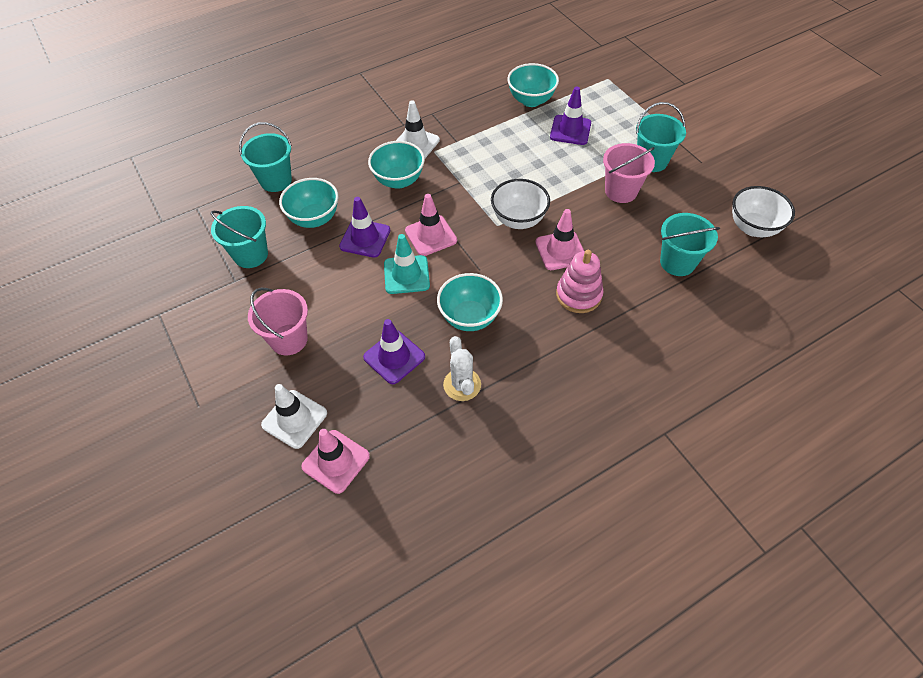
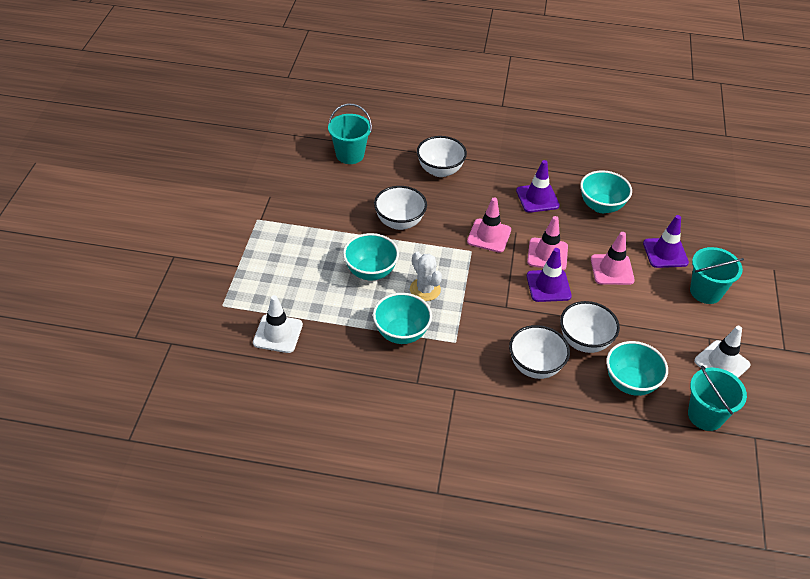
pink bucket: 2 -> 0
pink stacking toy: 1 -> 0
turquoise bucket: 4 -> 3
turquoise traffic cone: 1 -> 0
white bowl: 2 -> 4

